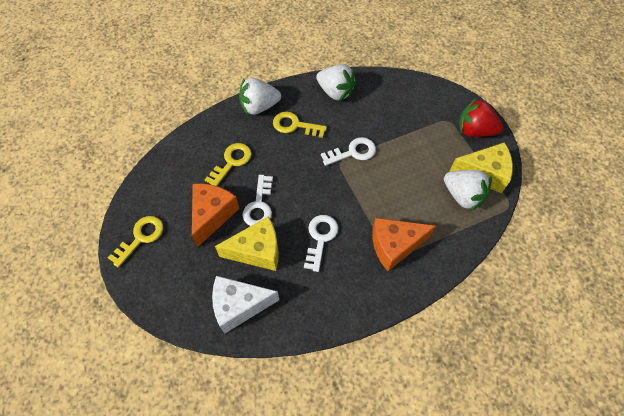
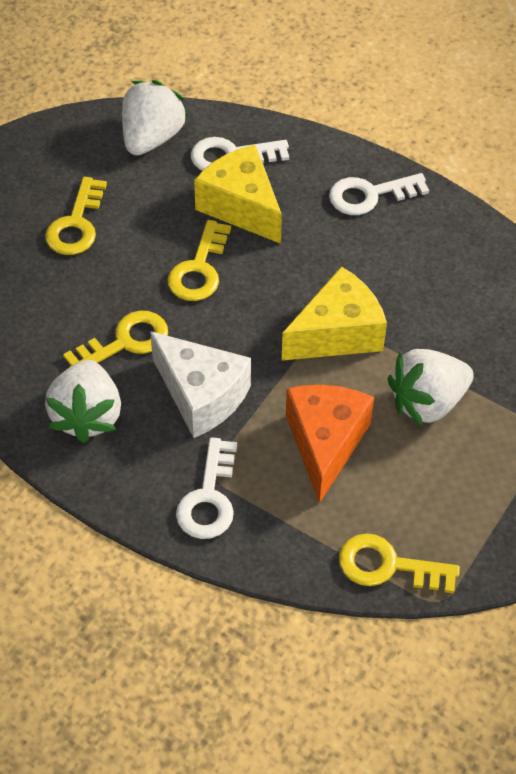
orange cheese: 2 -> 1
red strawberry: 1 -> 0
yellow key: 3 -> 4

